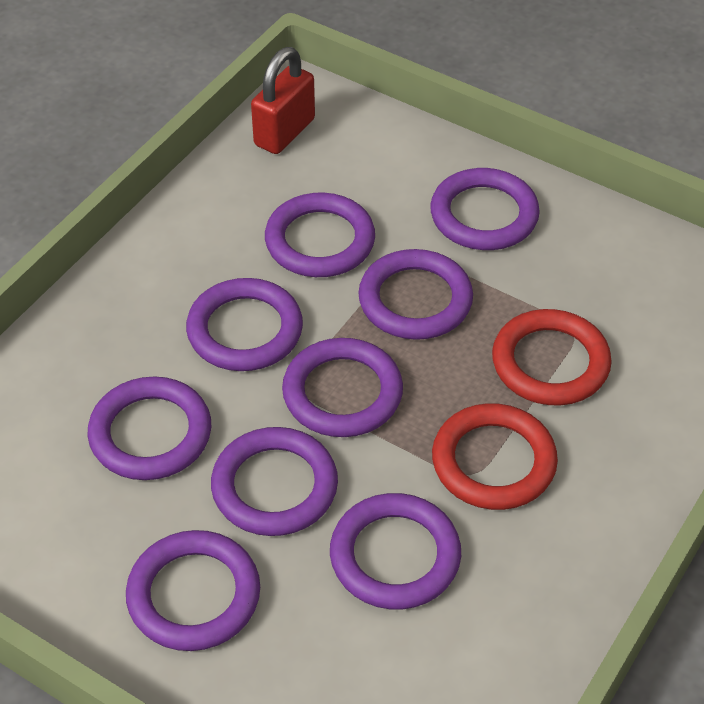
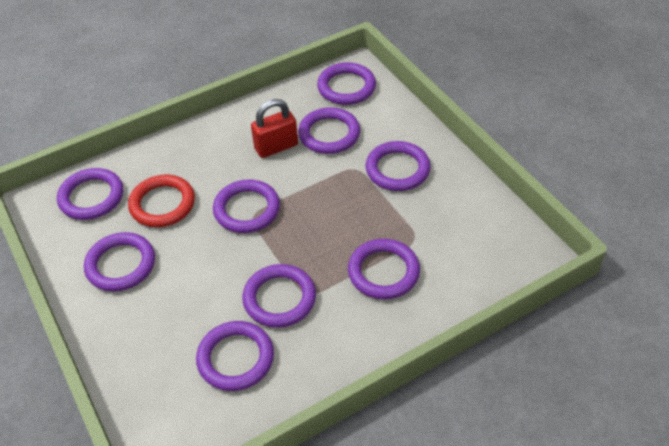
red ring: 2 -> 1

